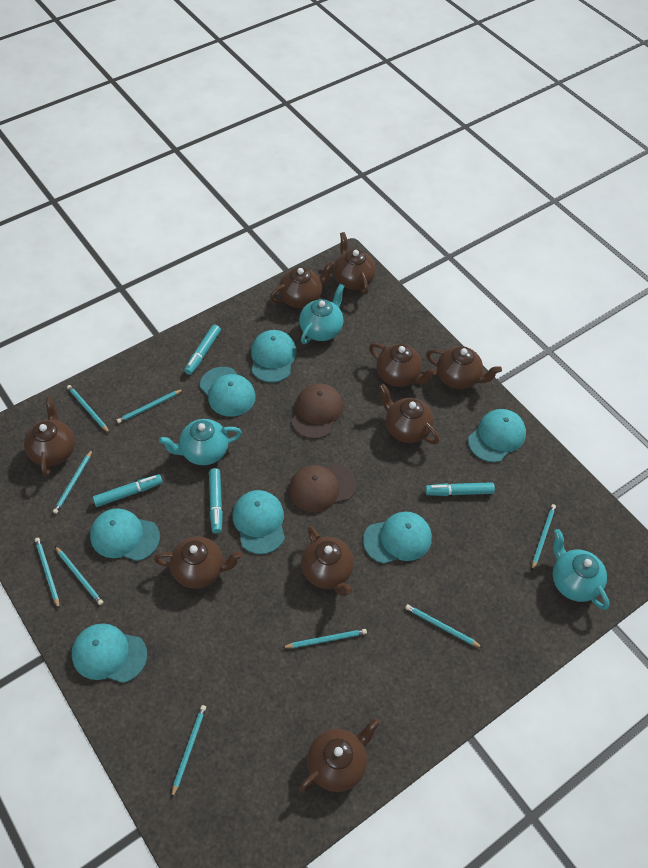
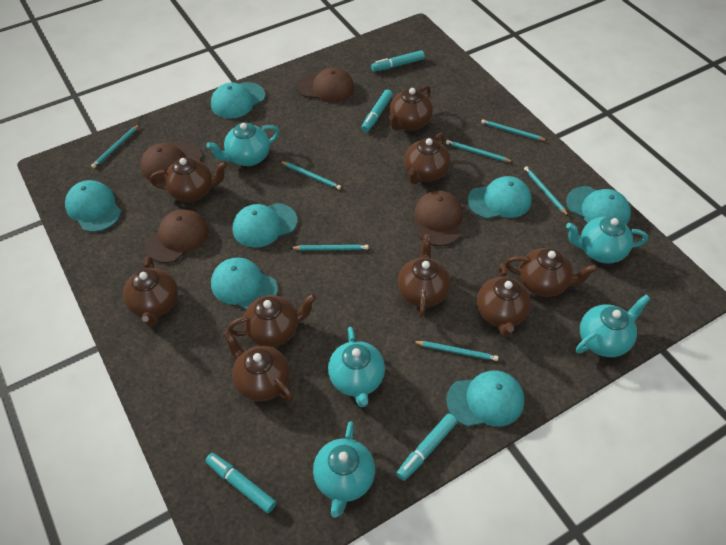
brown cap: 2 -> 4
turquoise pencil: 9 -> 7
turquoise teapot: 3 -> 5

